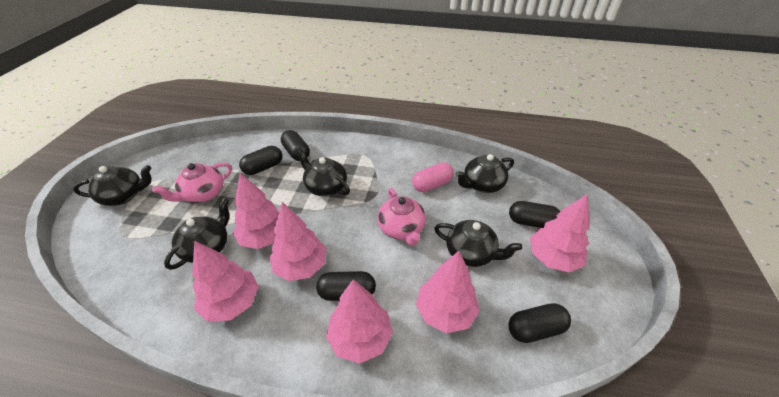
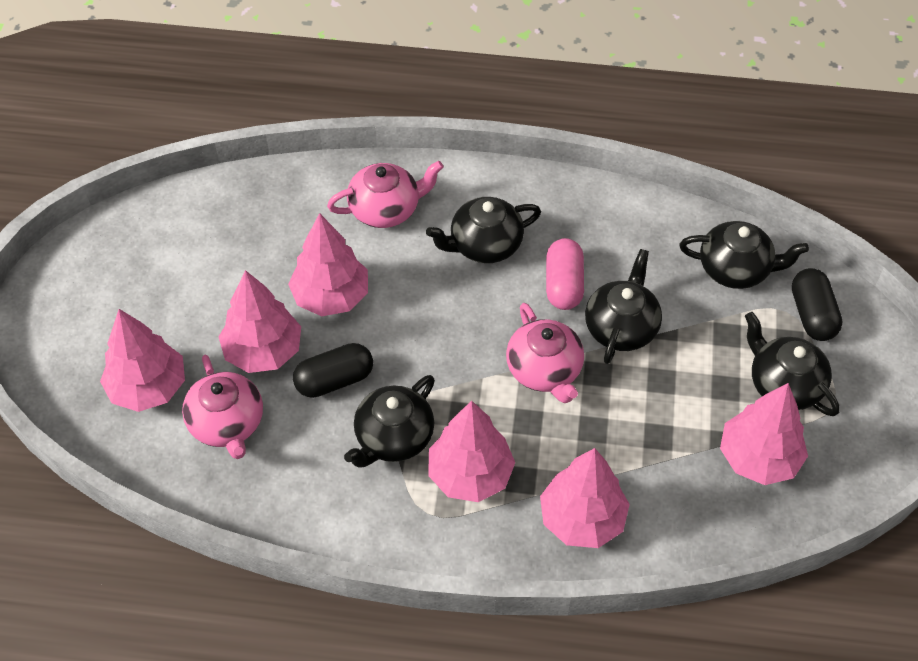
black capsule: 5 -> 2
pink teapot: 2 -> 3

